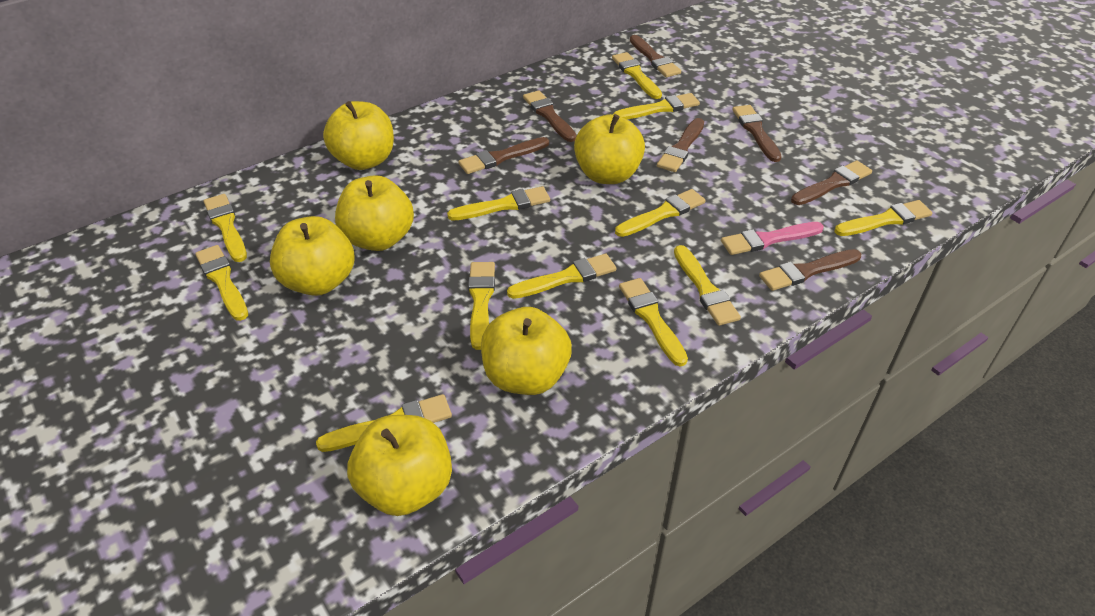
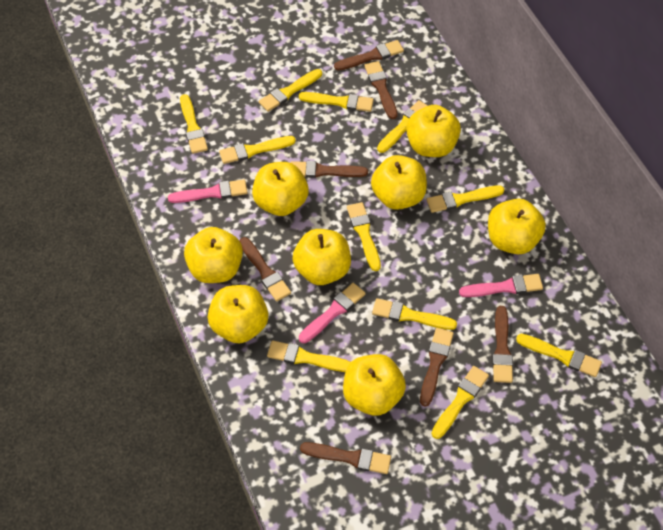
pink brush: 1 -> 3
yellow apple: 6 -> 8
yellow brush: 12 -> 11

